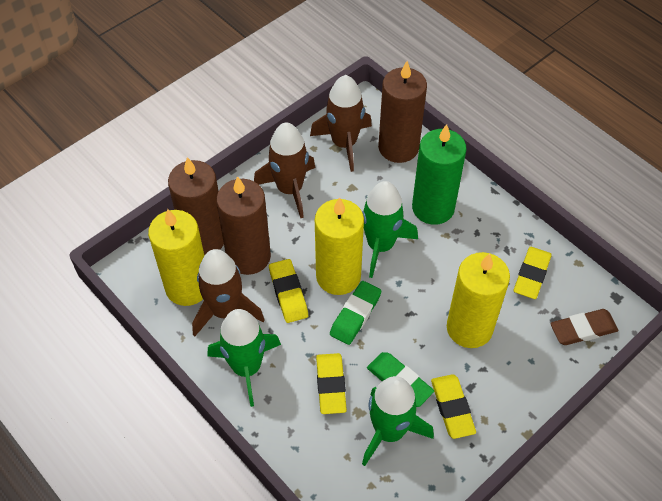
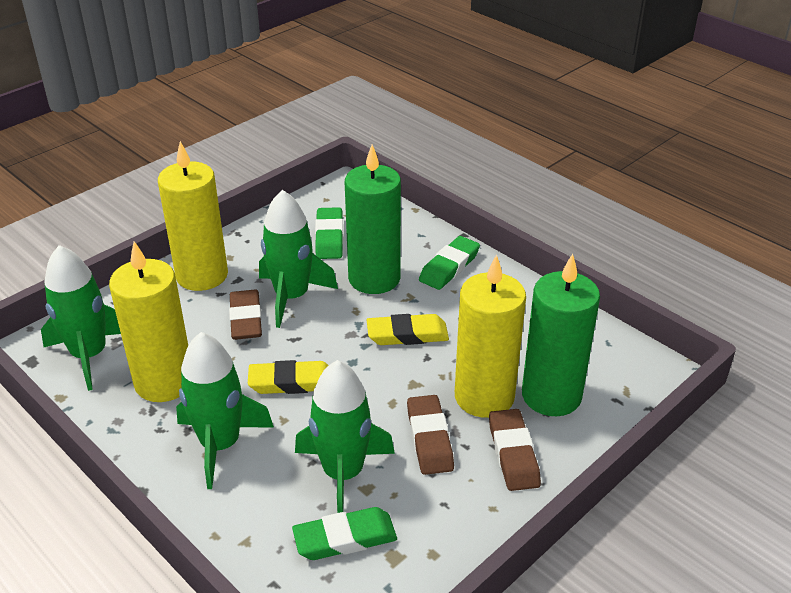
brown candle: 3 -> 0
brown eraser: 1 -> 3
brown rocket: 3 -> 0
green candle: 1 -> 2
green eraser: 2 -> 3
green rocket: 3 -> 4
yellow eraser: 4 -> 2

